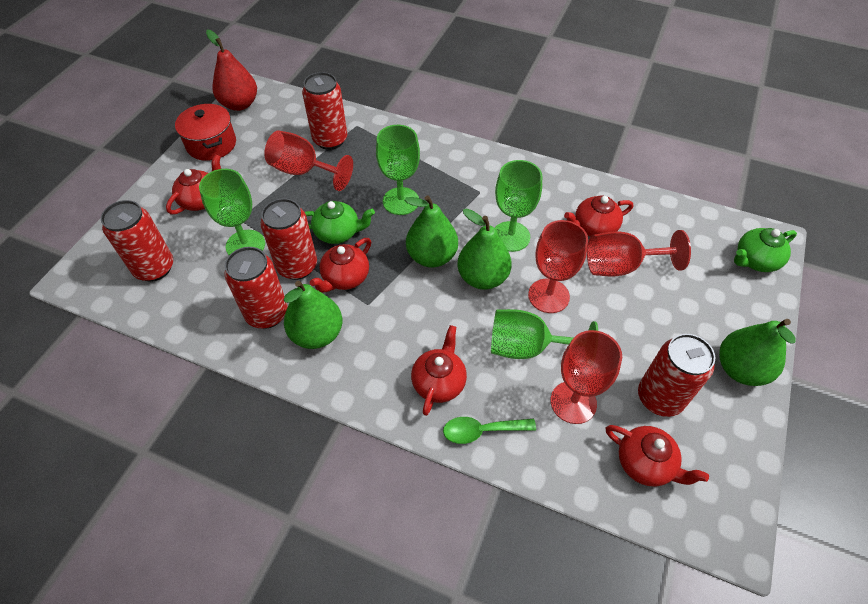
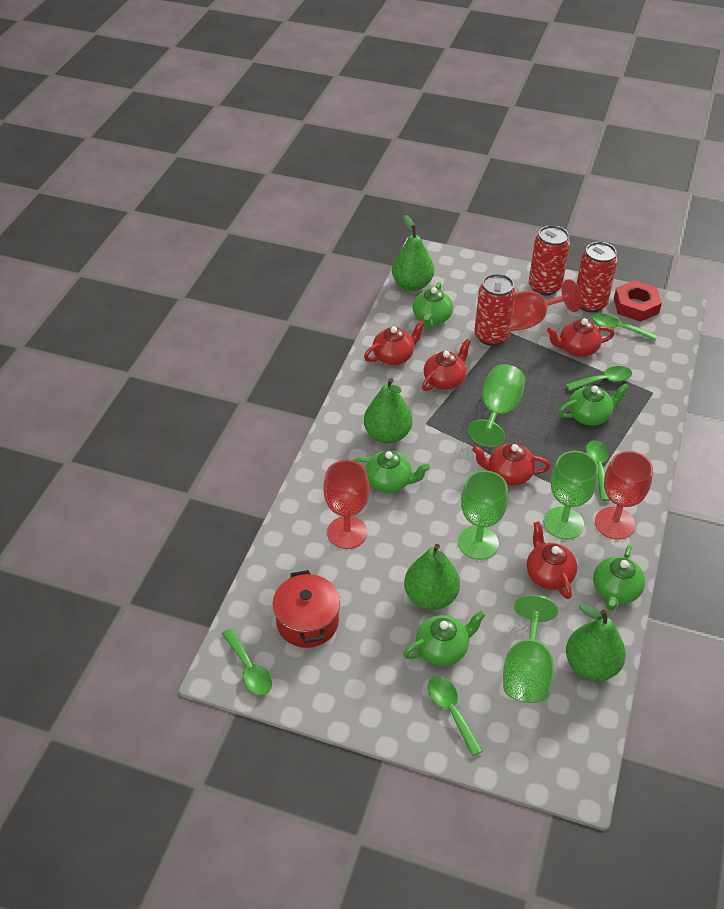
green spoon: 1 -> 5
green teapot: 2 -> 5
red can: 5 -> 3
red goblet: 4 -> 3
red nut: 0 -> 1
red pear: 1 -> 0

